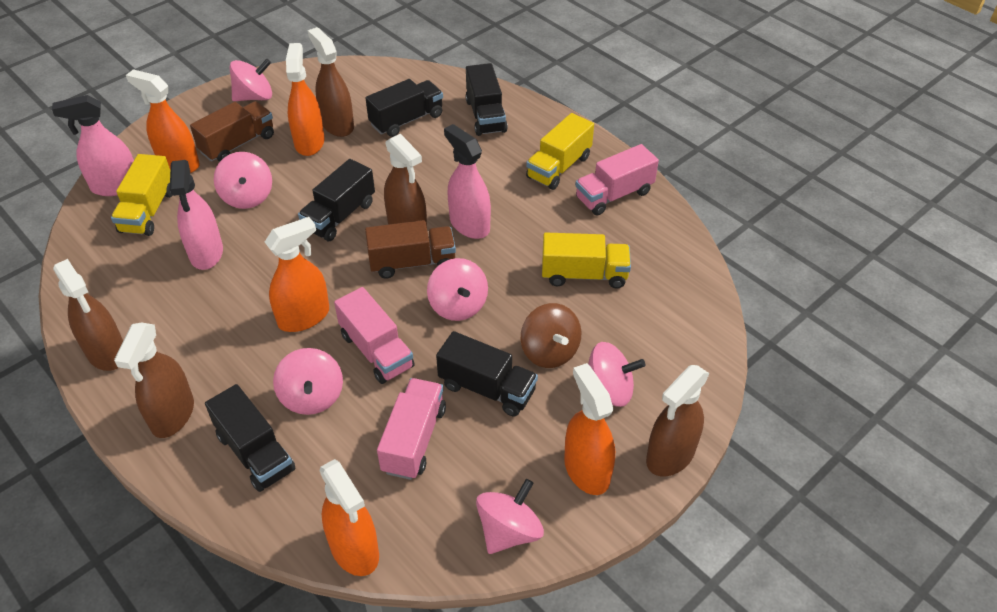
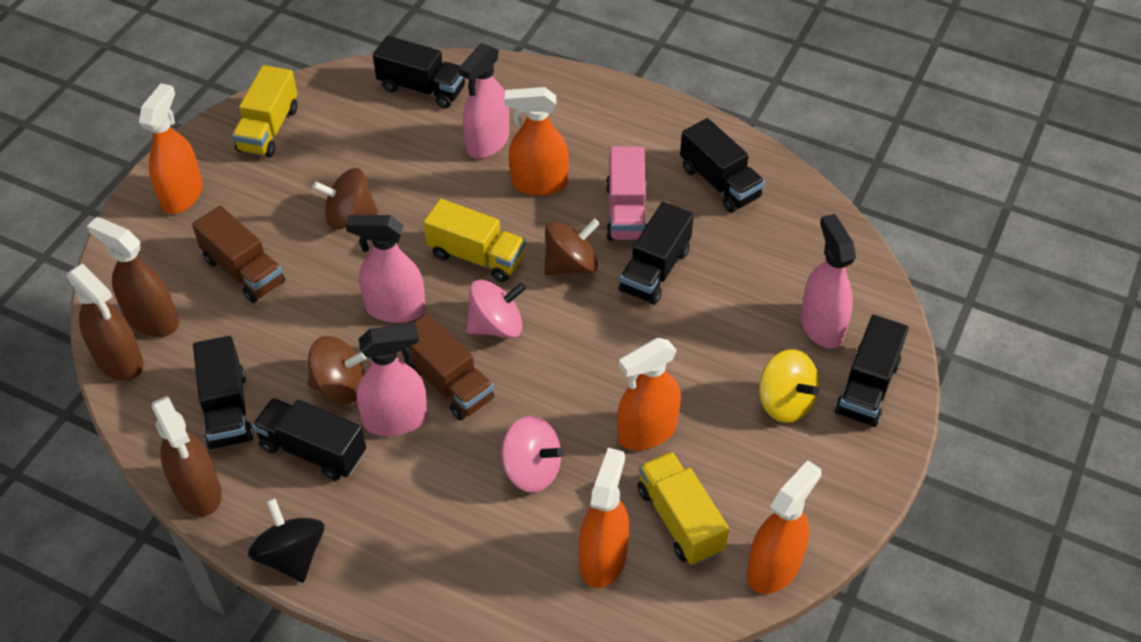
black spinning top: 0 -> 1
black truck: 5 -> 6
brown spinning top: 1 -> 3
brown spray bottle: 5 -> 3
pink spinning top: 6 -> 2
pink spray bottle: 3 -> 4
pink truck: 3 -> 1
yellow spinning top: 0 -> 1

